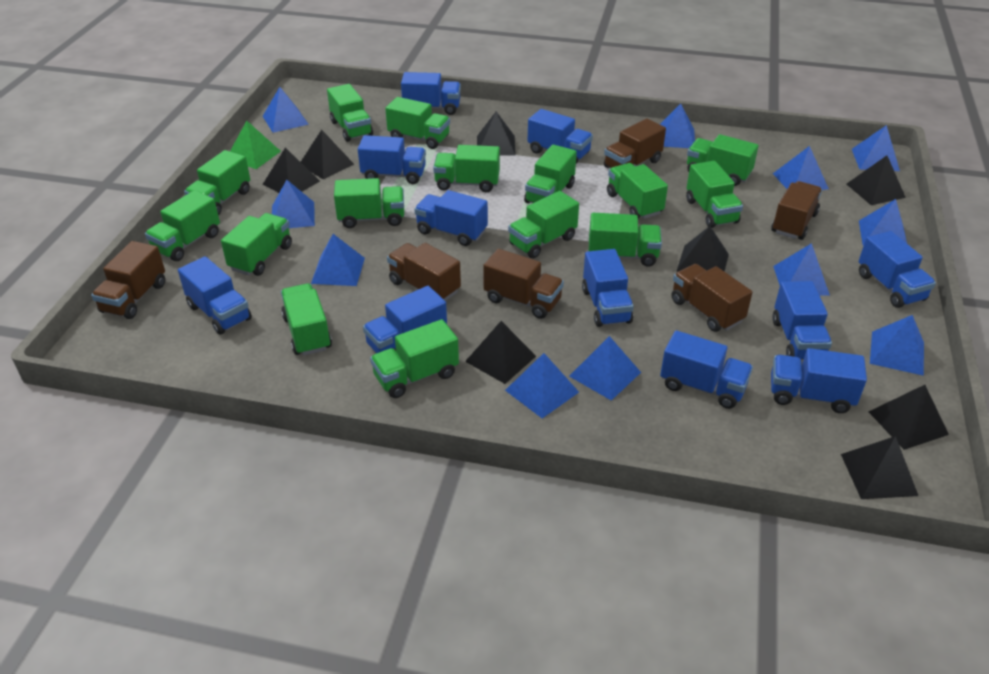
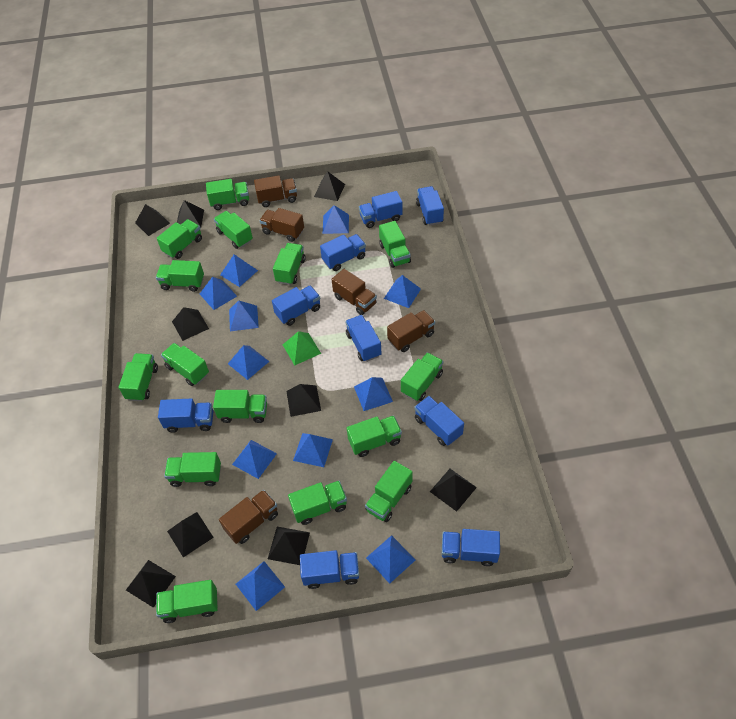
black pyramid: 8 -> 9
blue truck: 11 -> 9
brown truck: 6 -> 5

